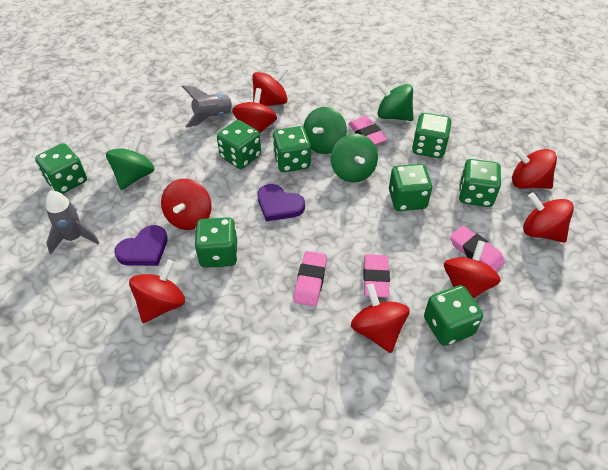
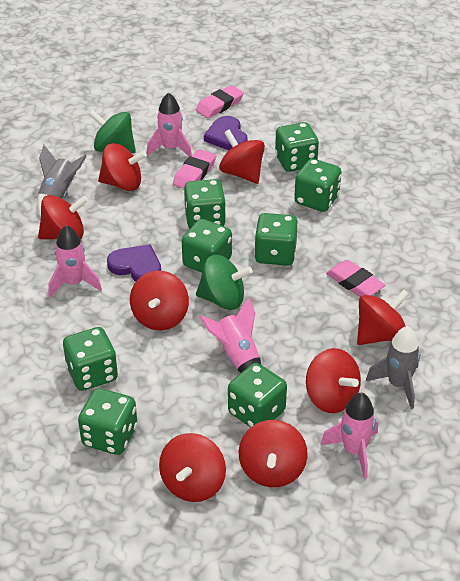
green spinning top: 4 -> 2
pink eraser: 4 -> 3
pink rocket: 0 -> 4

